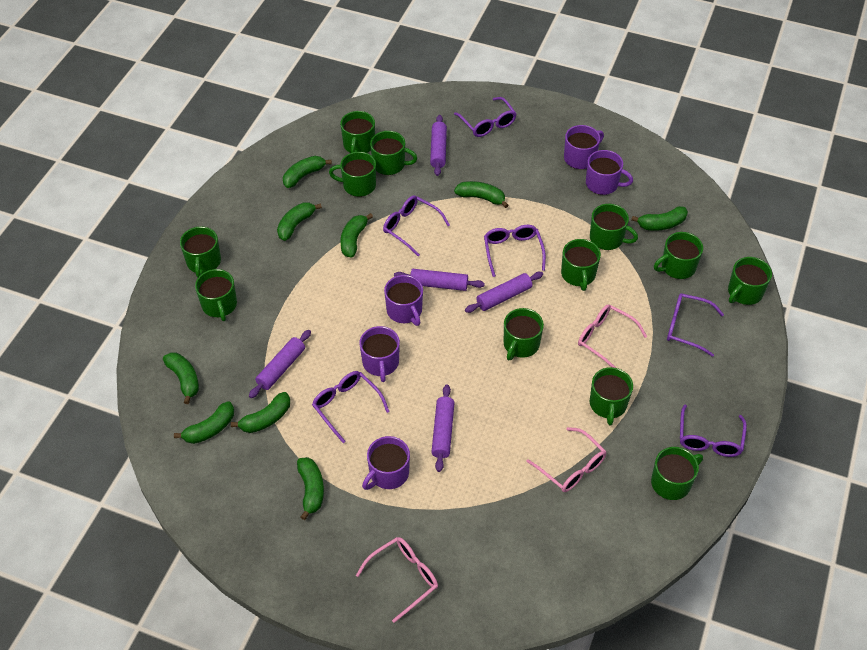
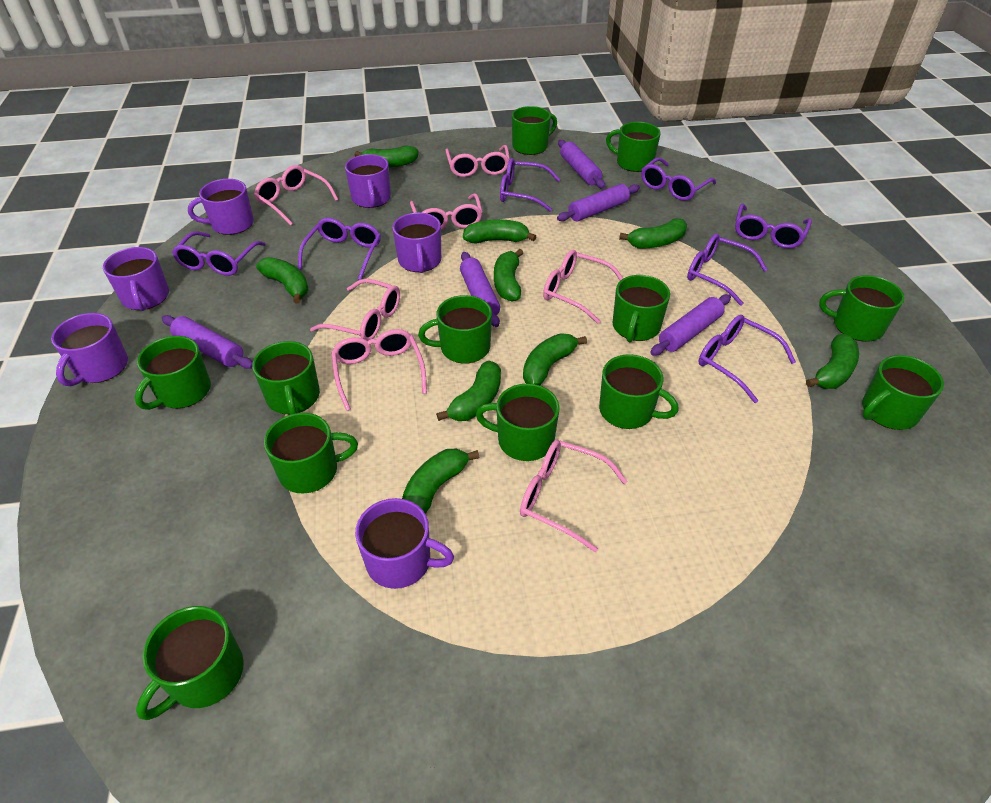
pink glasses: 3 -> 7
purple glasses: 6 -> 7
purple mug: 5 -> 6

